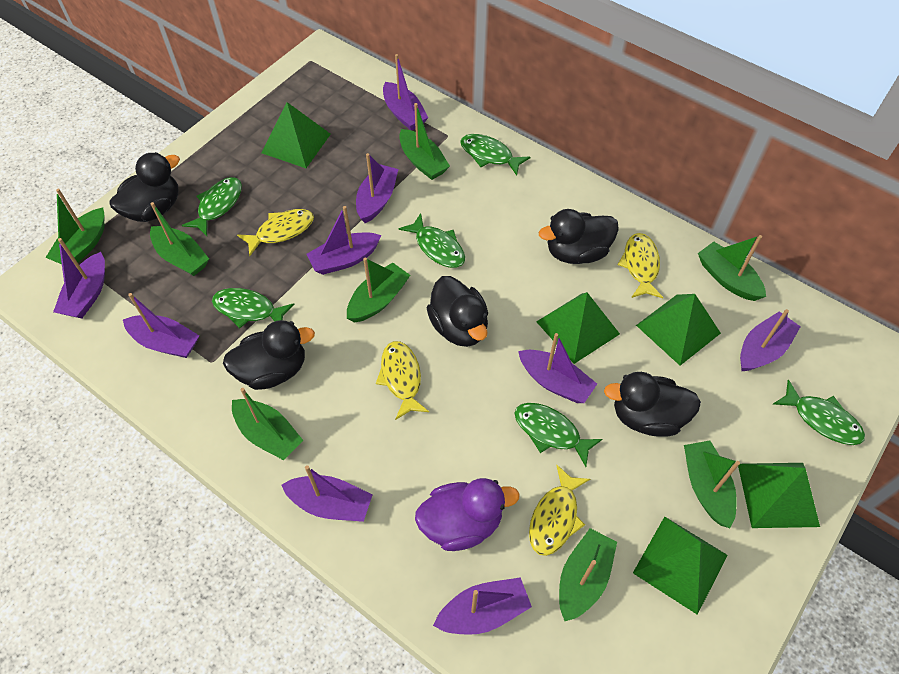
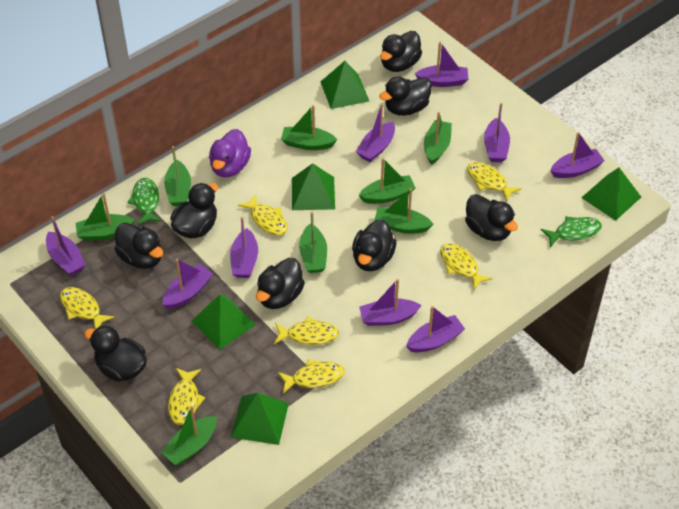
black duck: 5 -> 8
green fish: 6 -> 2
yellow fish: 4 -> 7

